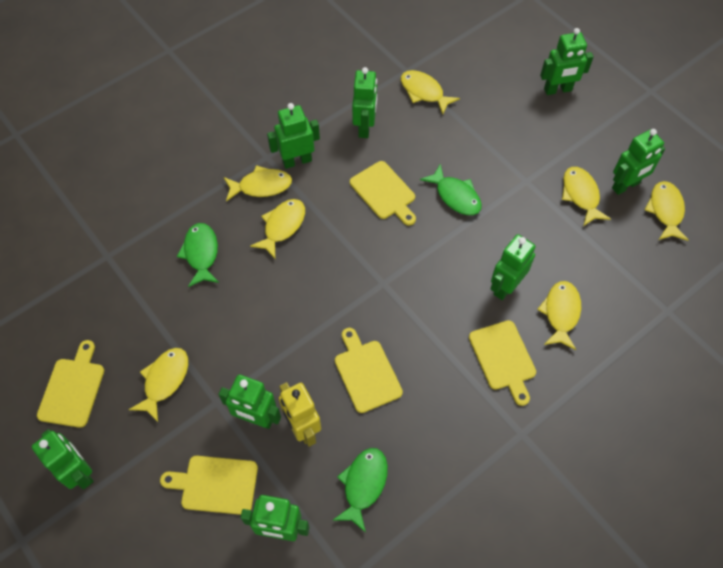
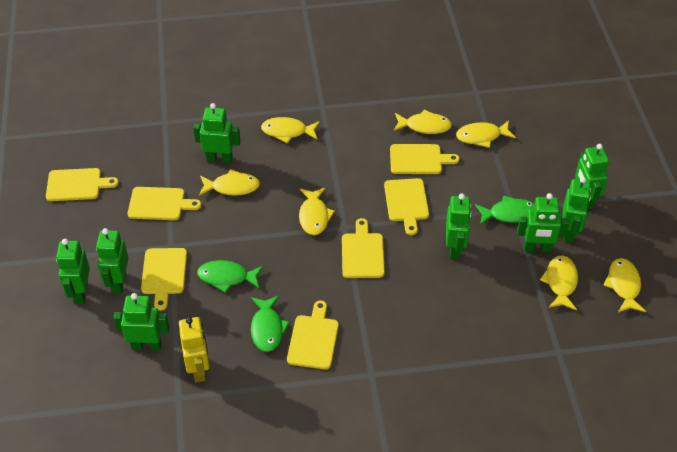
yellow cutting board: 5 -> 7

